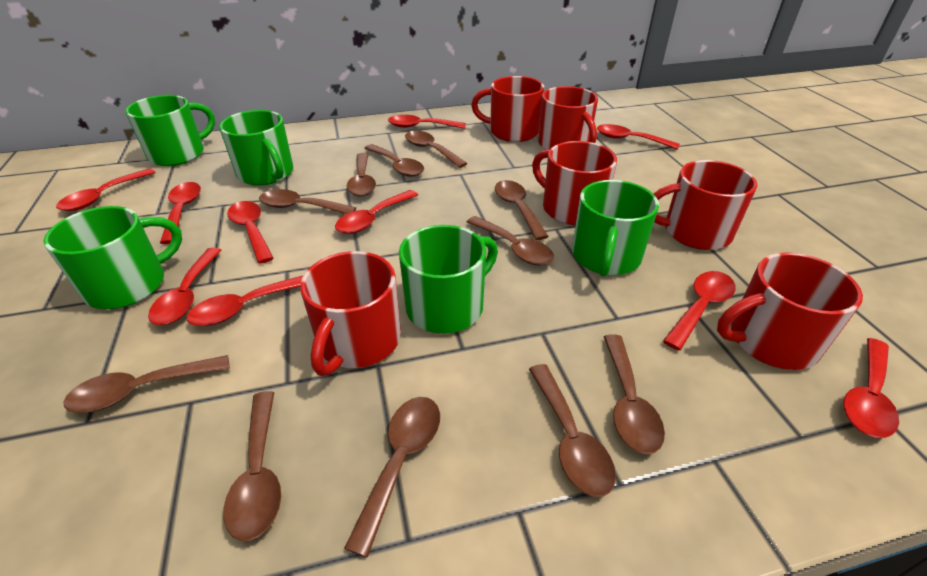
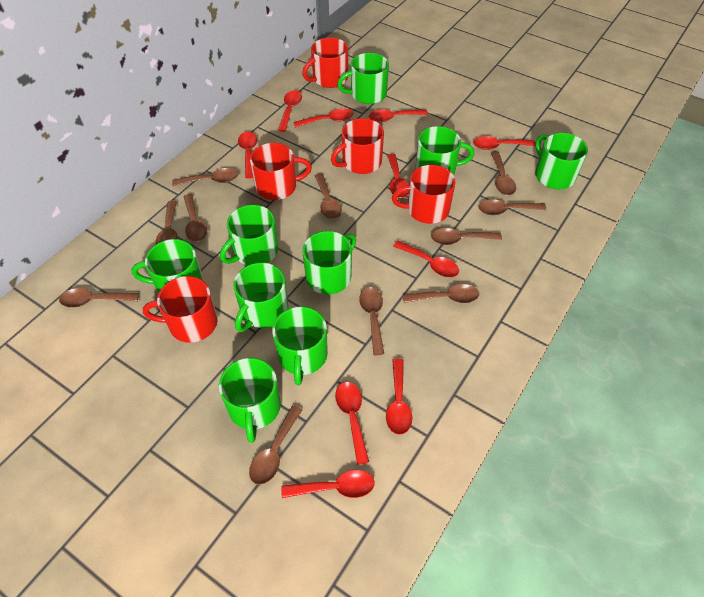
green mug: 5 -> 9
red mug: 6 -> 5

